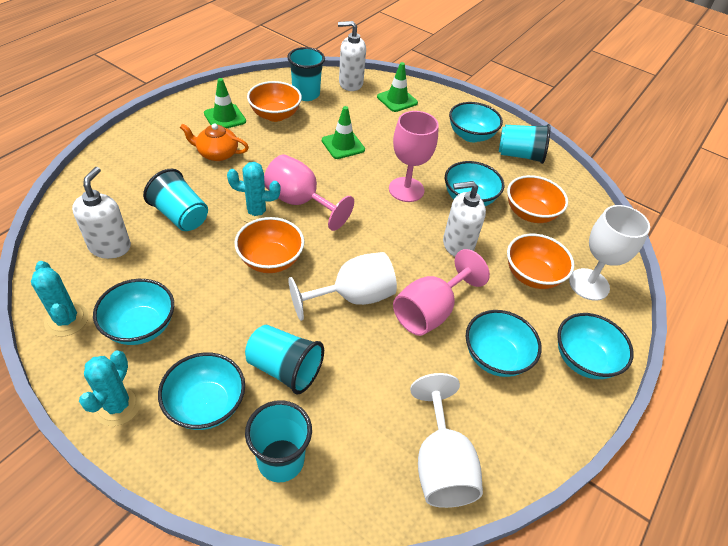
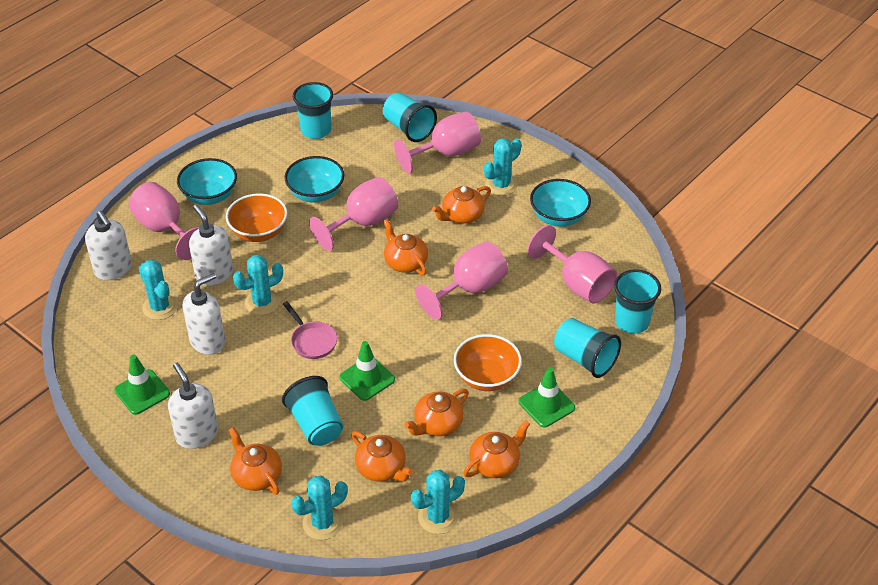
orange bowl: 4 -> 2
orange teapot: 1 -> 6
pink goblet: 3 -> 5
pink pan: 0 -> 1
turquoise bowl: 6 -> 3
turquoise cactus: 3 -> 5
white goblet: 3 -> 0
white soap dispenser: 3 -> 4

